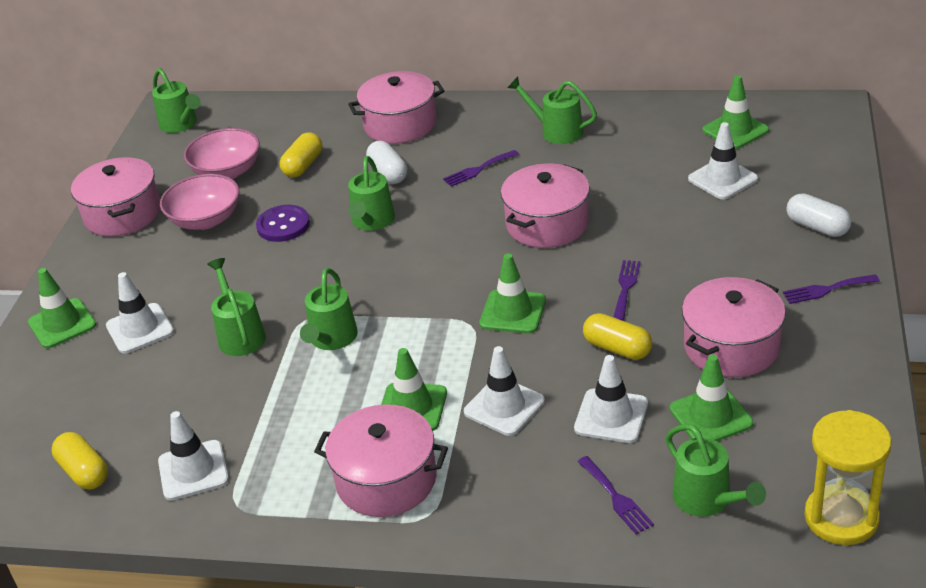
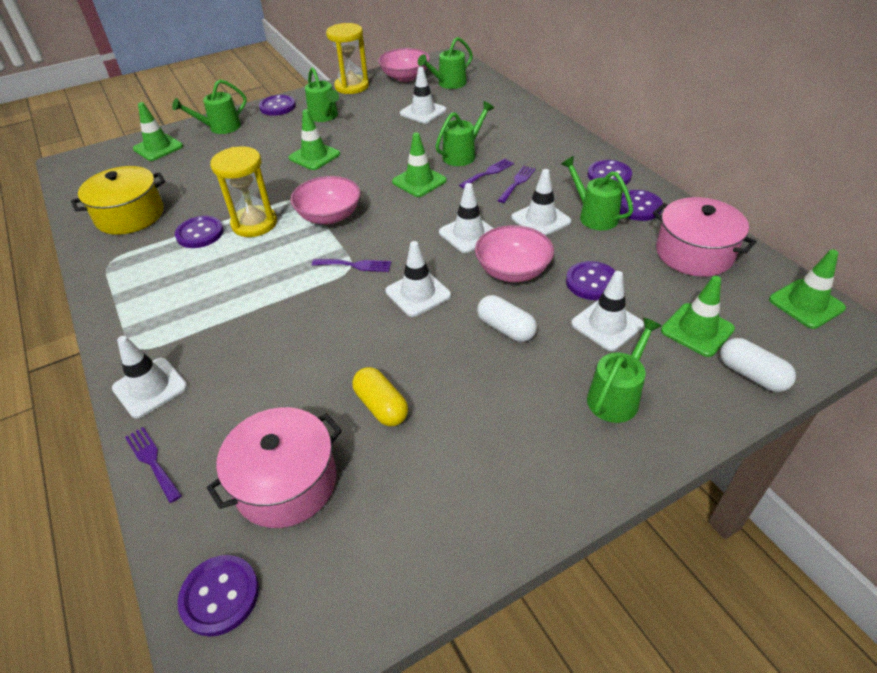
pink bowl: 2 -> 3
pink pot: 5 -> 2
purple button: 1 -> 6
white traffic cone: 5 -> 6
yellow capsule: 3 -> 1
yellow hourglass: 1 -> 2
yellow pot: 0 -> 1

